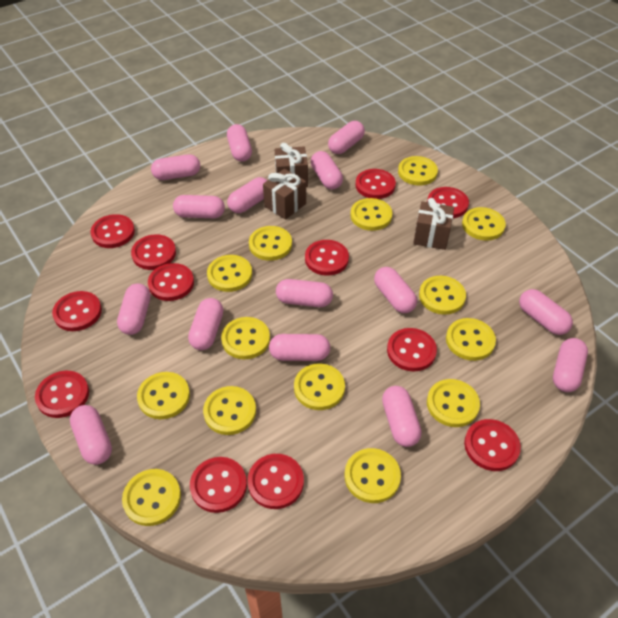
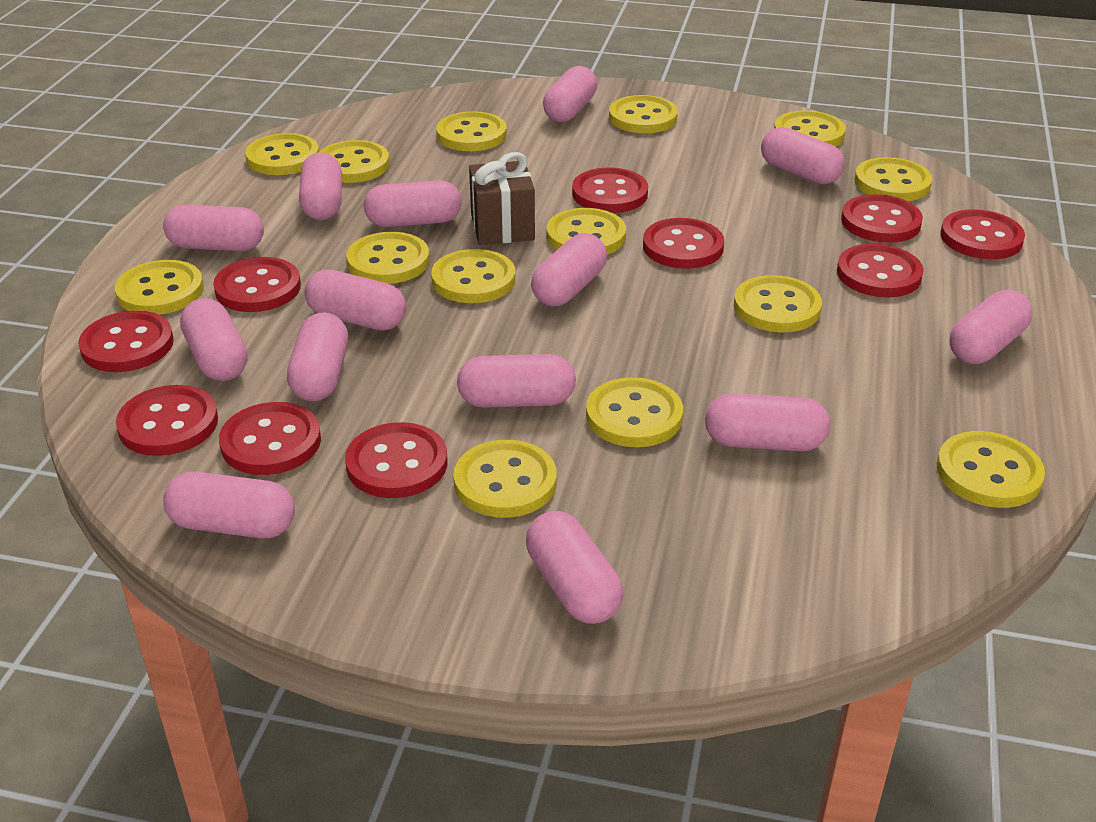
brown gift: 3 -> 1
pink capsule: 15 -> 14
red button: 12 -> 10

